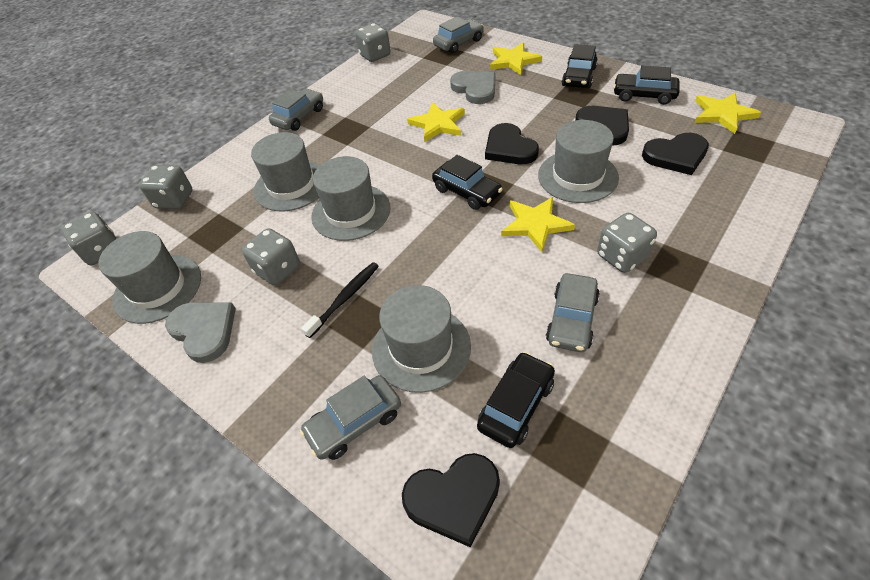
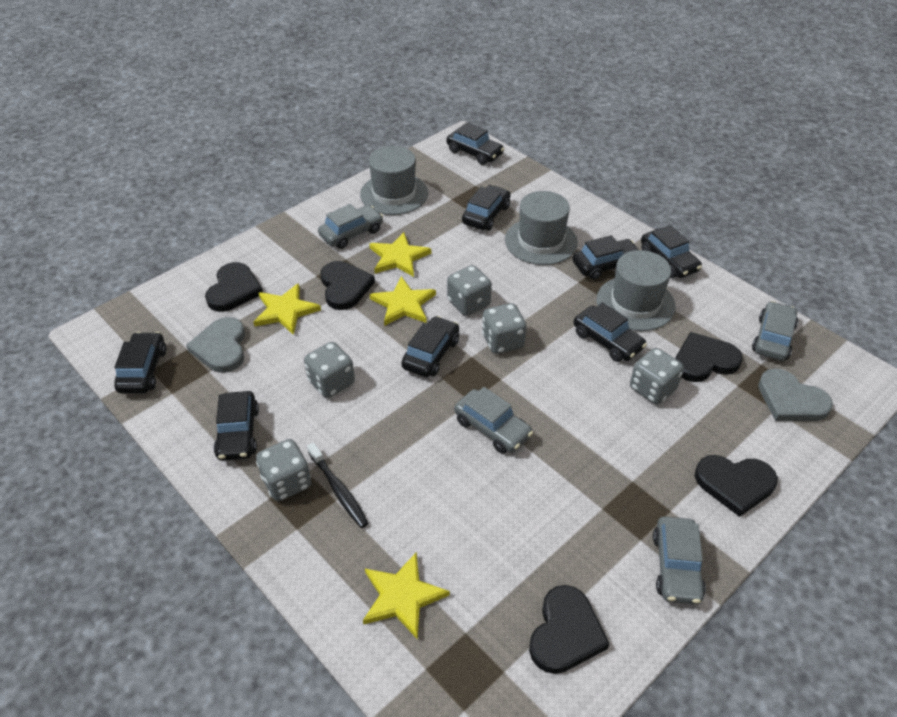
black car: 4 -> 8
black heart: 4 -> 5
grey hat: 5 -> 3

